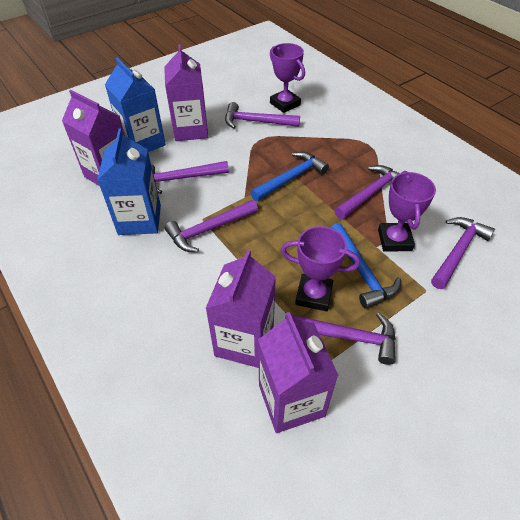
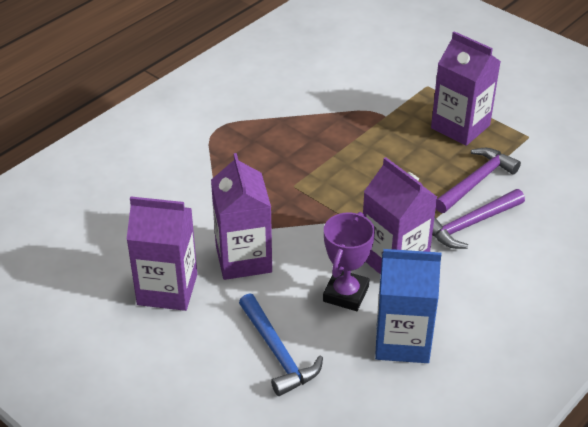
blue carton: 2 -> 1
blue hammer: 2 -> 1
purple hammer: 6 -> 2
purple trophy: 3 -> 1

